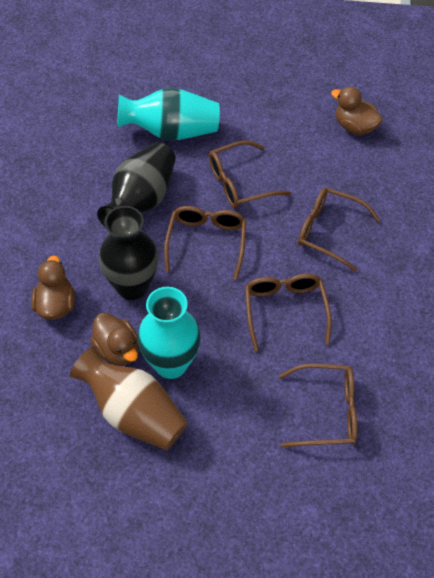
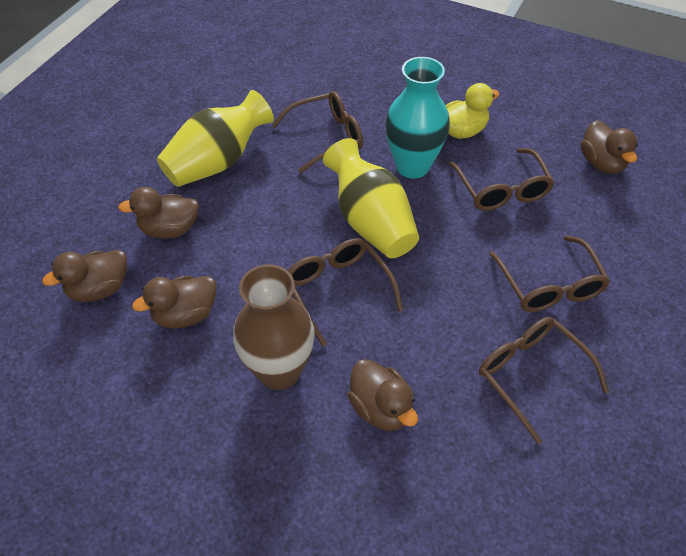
black vase: 2 -> 0
brown duck: 3 -> 5
turquoise vase: 2 -> 1
yellow duck: 0 -> 1
yellow vase: 0 -> 2

